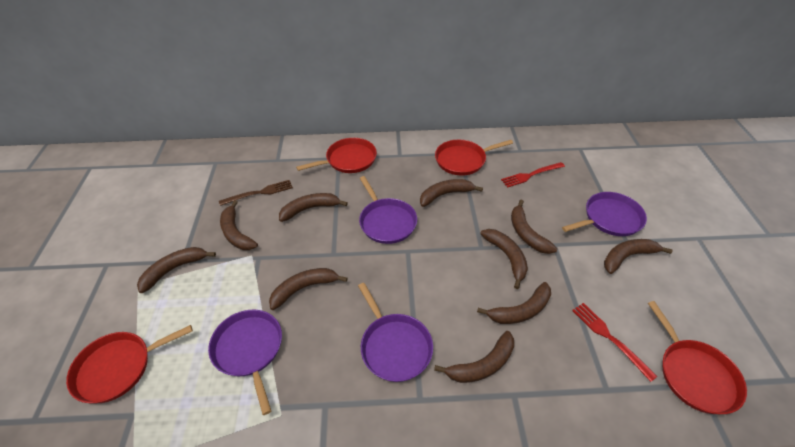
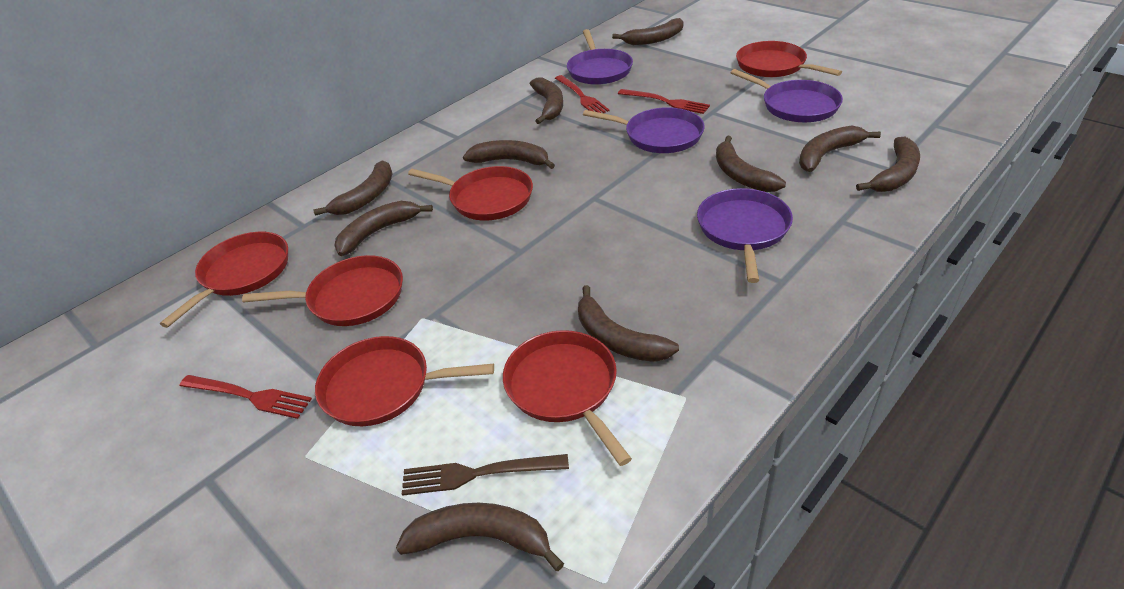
red fork: 2 -> 3
red pan: 4 -> 6

